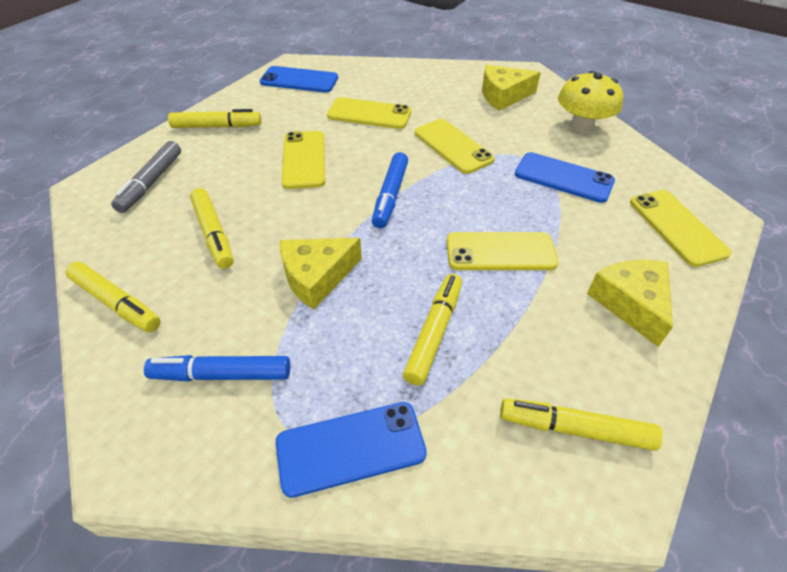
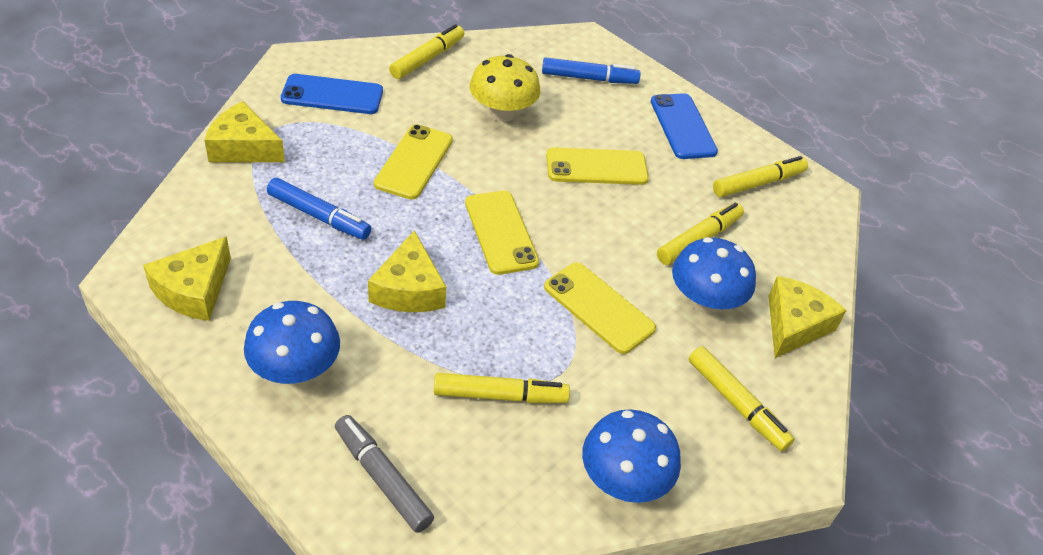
blue mushroom: 0 -> 3
blue phone: 3 -> 2
yellow cheese: 3 -> 4
yellow phone: 5 -> 4

